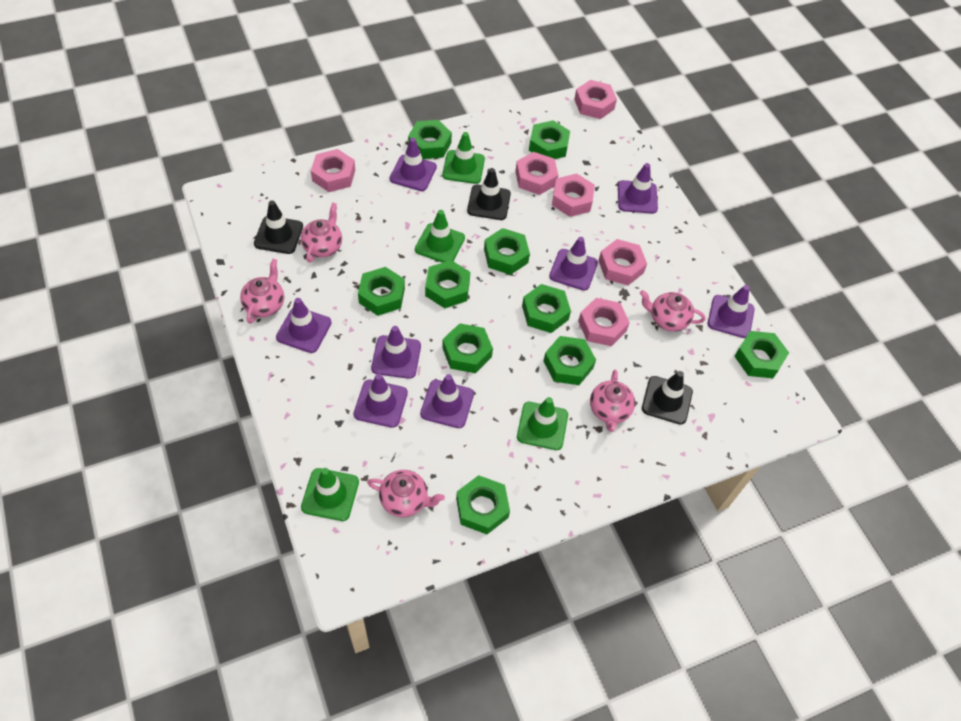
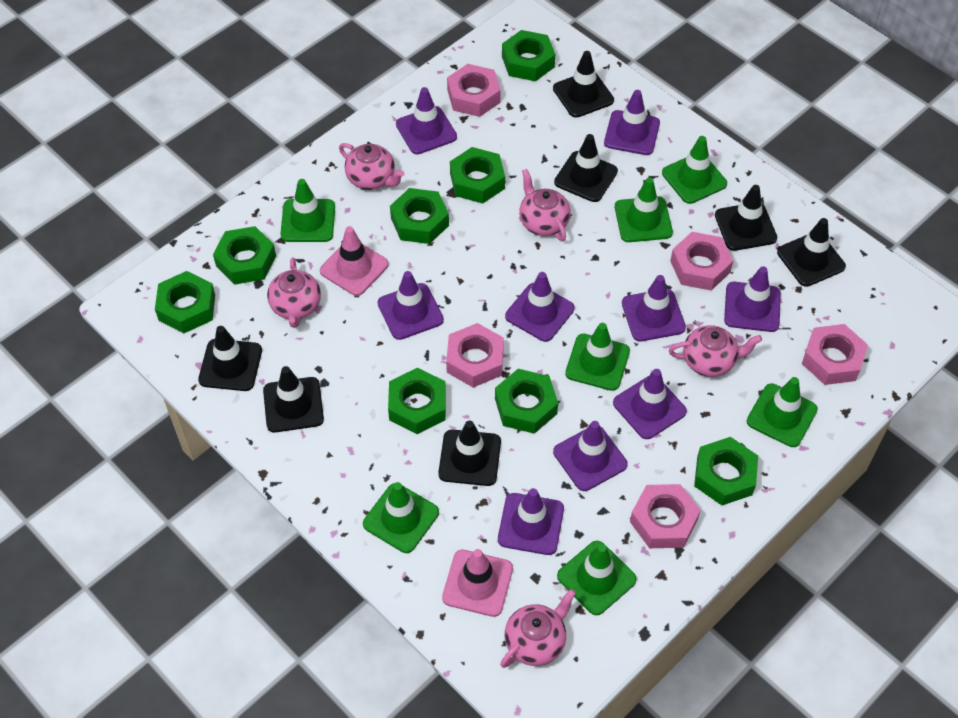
black traffic cone: 3 -> 7
green nut: 10 -> 8
green traffic cone: 4 -> 7
pink nut: 6 -> 5
pink traffic cone: 0 -> 2
purple traffic cone: 8 -> 9

